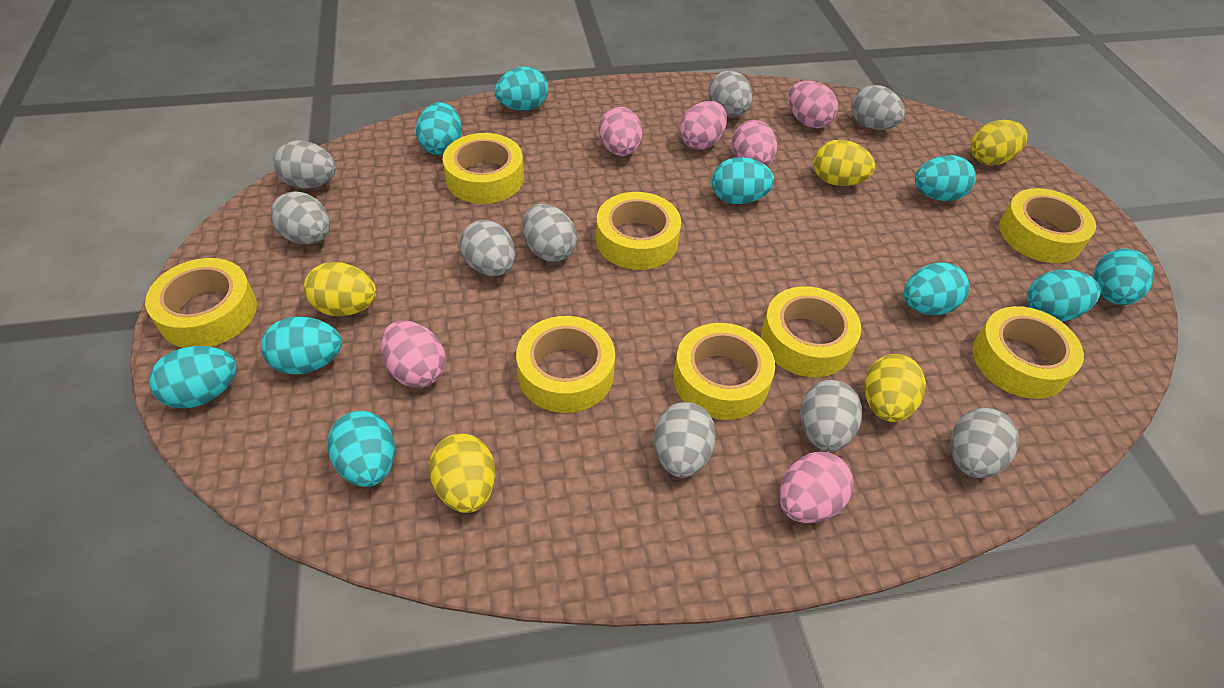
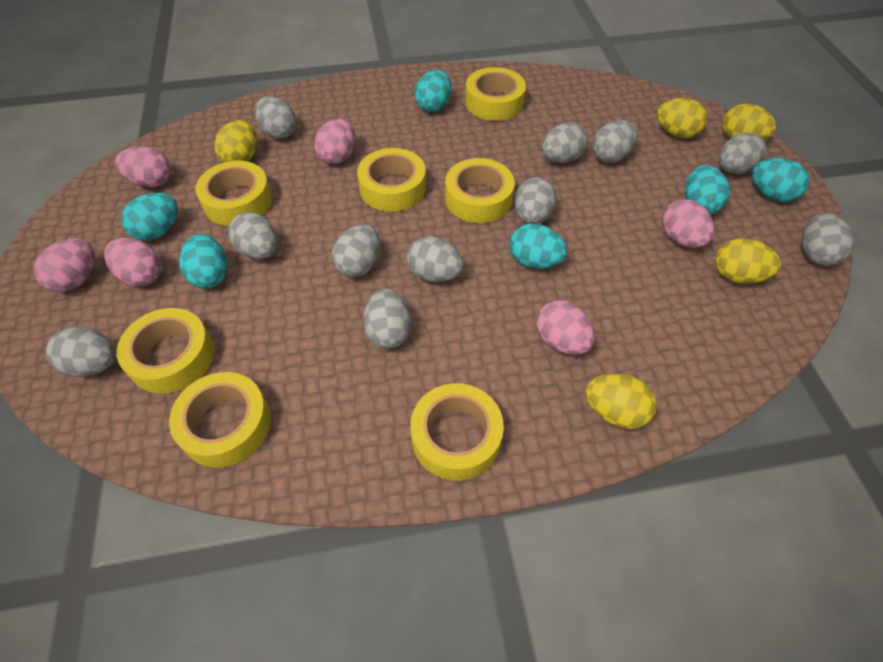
grey egg: 9 -> 11
turquoise egg: 10 -> 6
yellow tape: 8 -> 7

